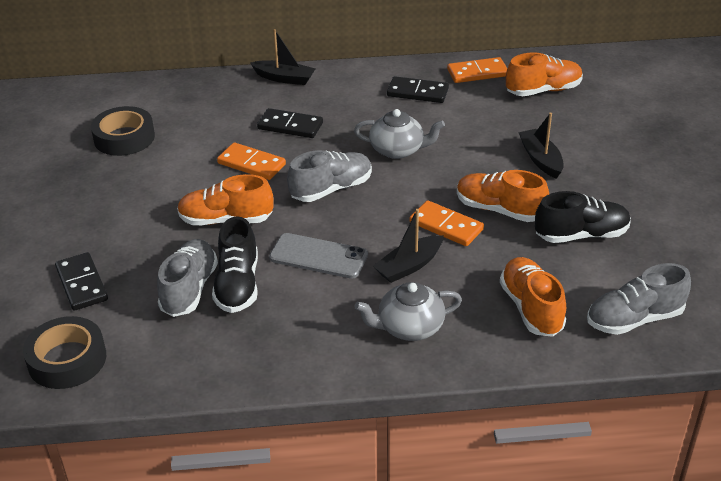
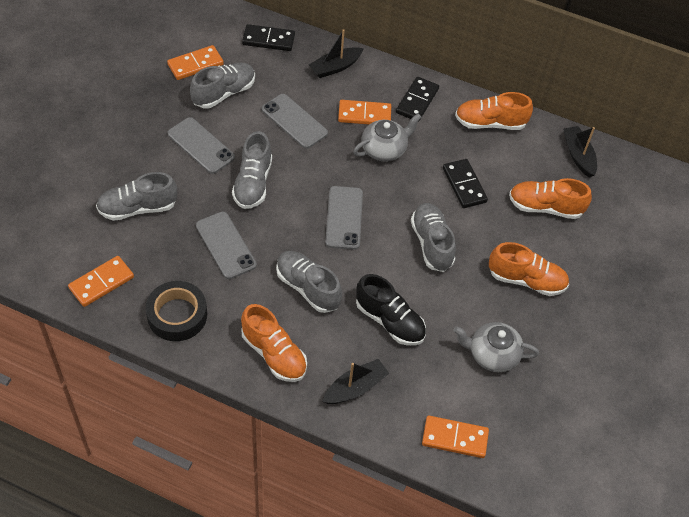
black shoe: 2 -> 1
black tape: 2 -> 1
grey phone: 1 -> 4
grey shoe: 3 -> 5
orange domino: 3 -> 4

